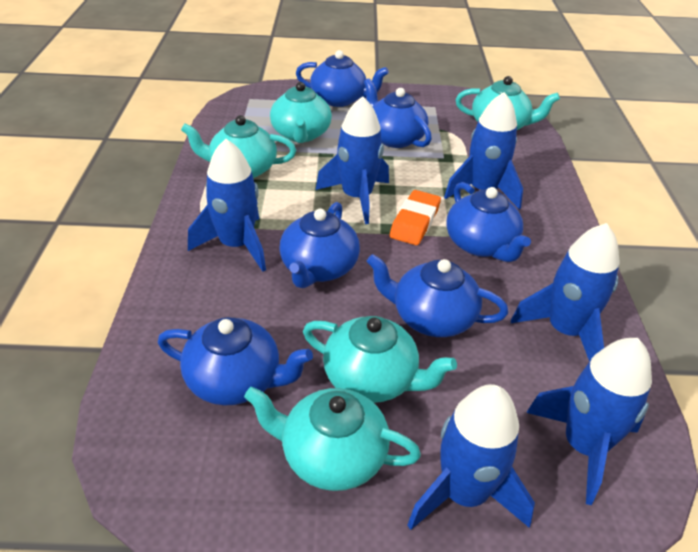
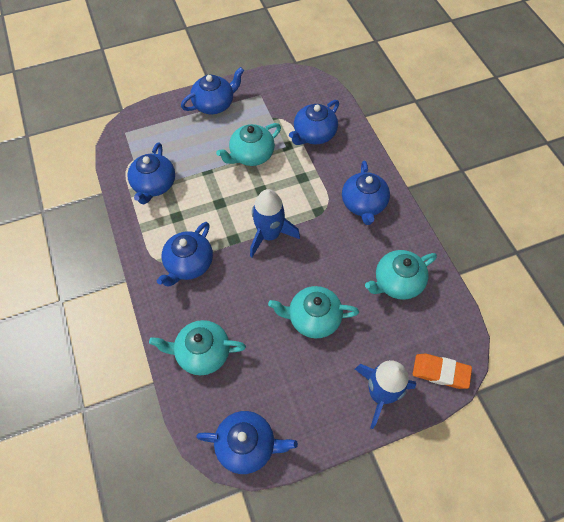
blue rocket: 6 -> 2
turquoise teapot: 5 -> 4

